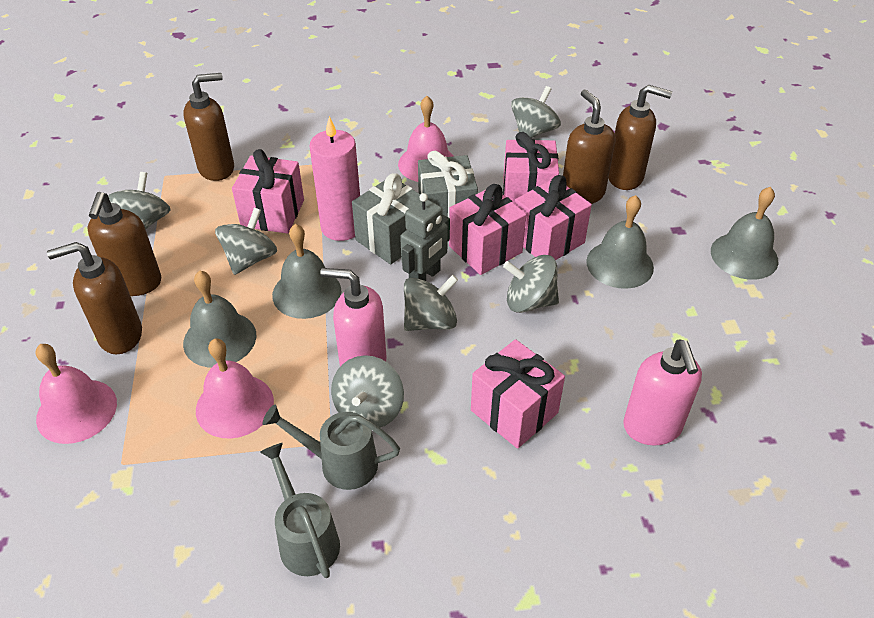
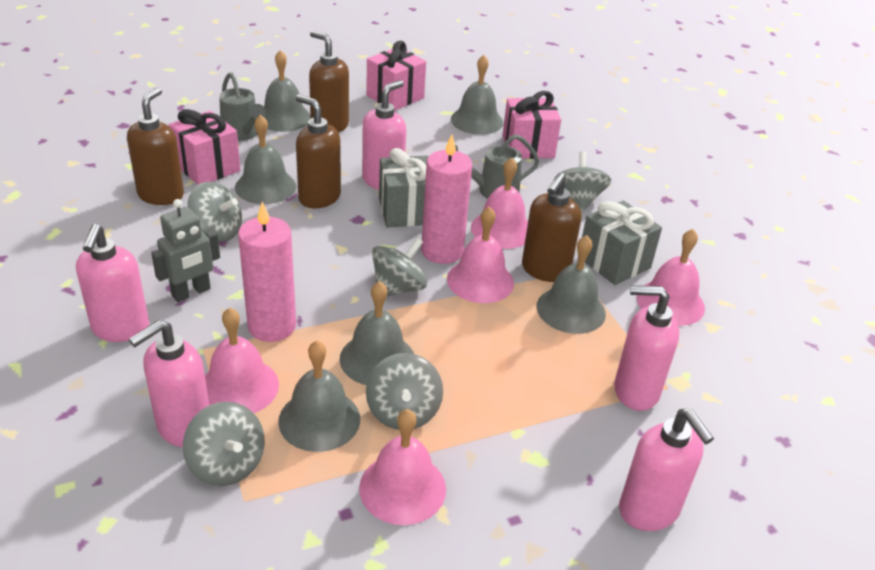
brown soap dispenser: 5 -> 4
grey bell: 4 -> 6
grey spinning top: 6 -> 5
pink bell: 3 -> 5
pink candle: 1 -> 2
pink gift: 5 -> 3
pink soap dispenser: 2 -> 5

